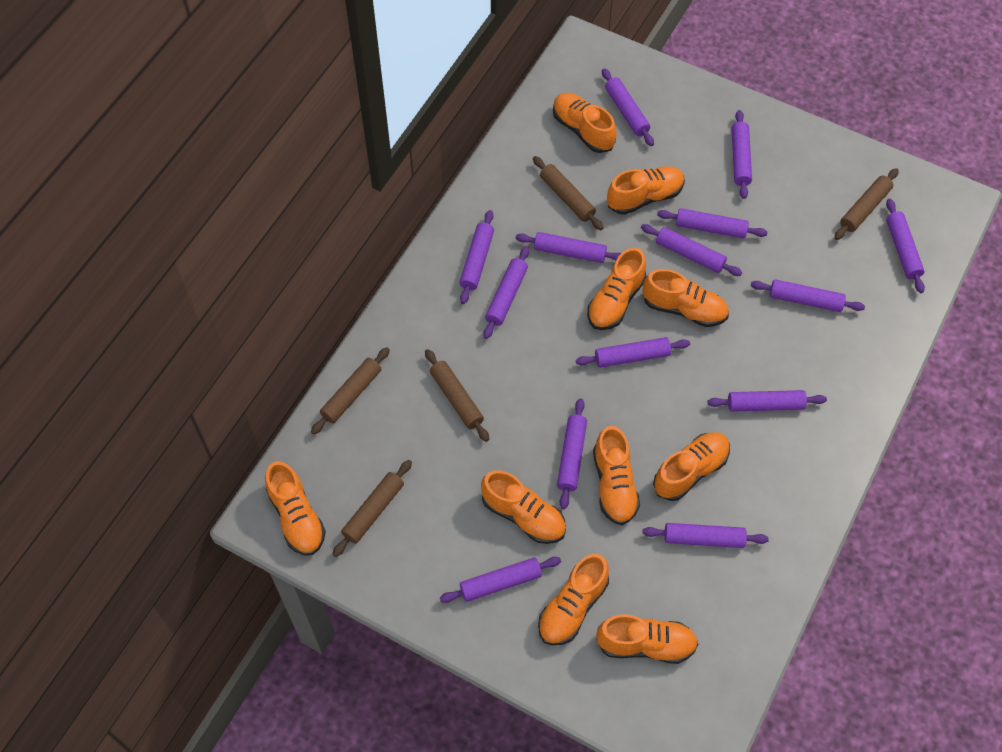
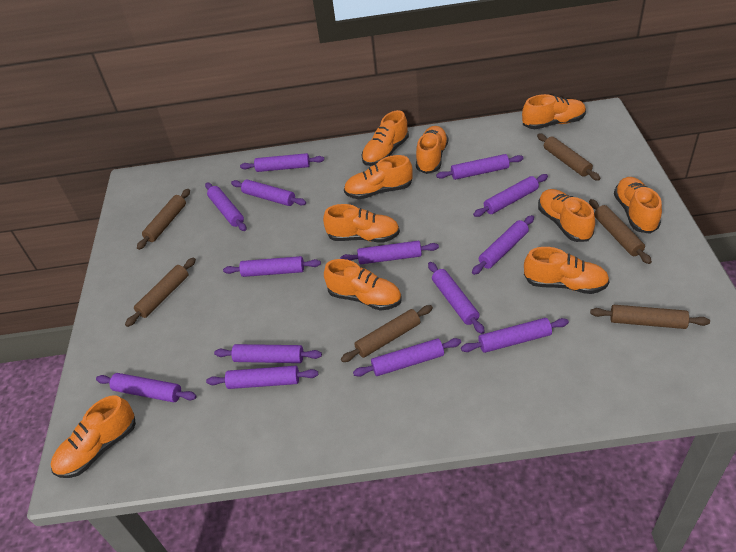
brown rolling pin: 5 -> 6

